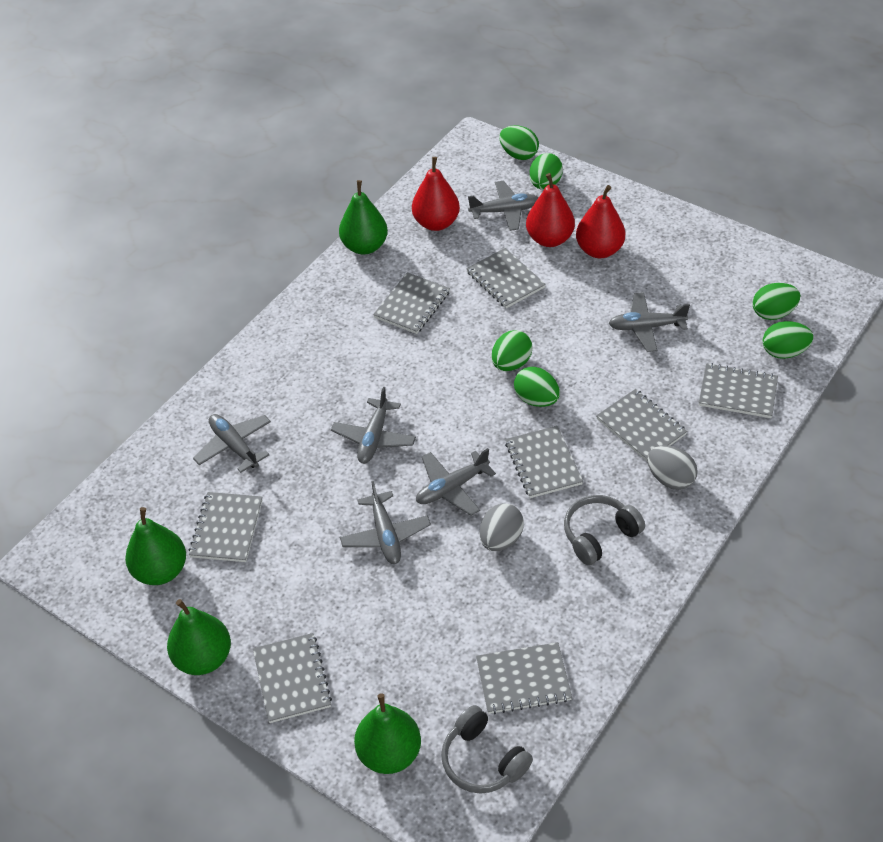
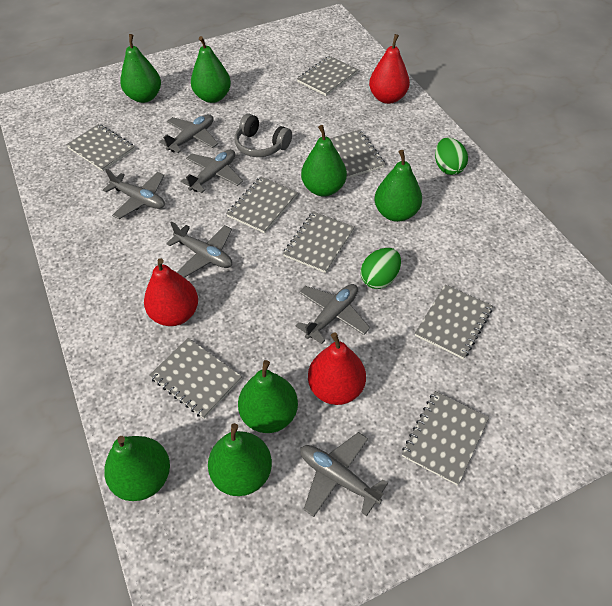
green egg: 6 -> 2
green pear: 4 -> 7
grey egg: 2 -> 0
grey headphones: 2 -> 1

